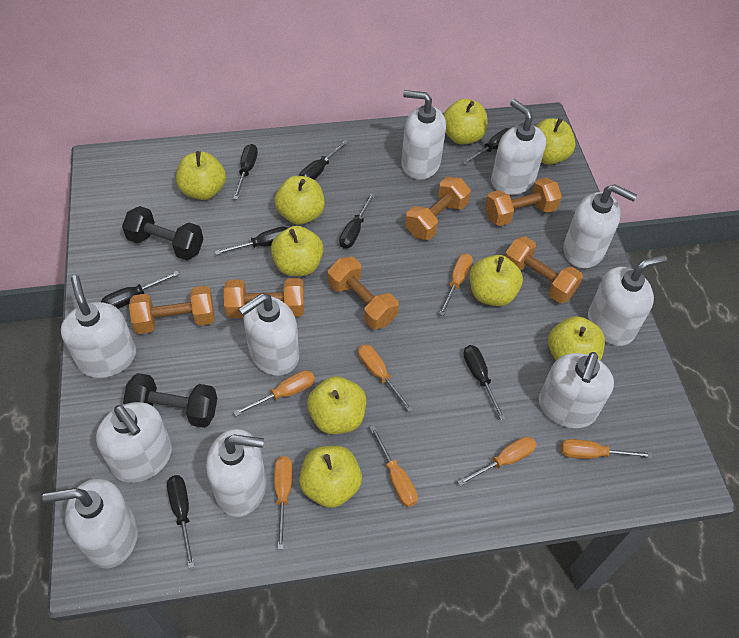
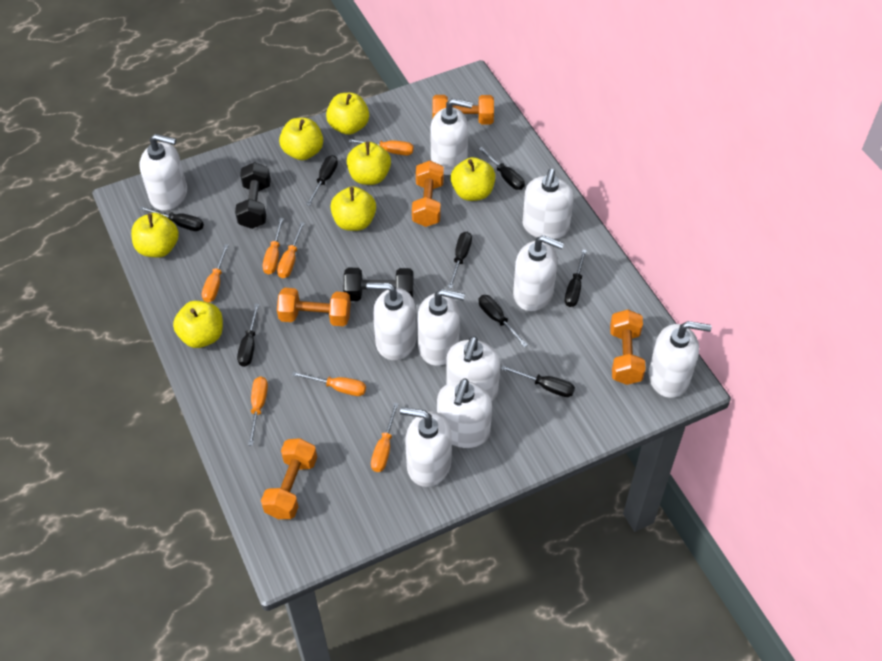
orange dumbbell: 6 -> 5
yellow apple: 9 -> 7

